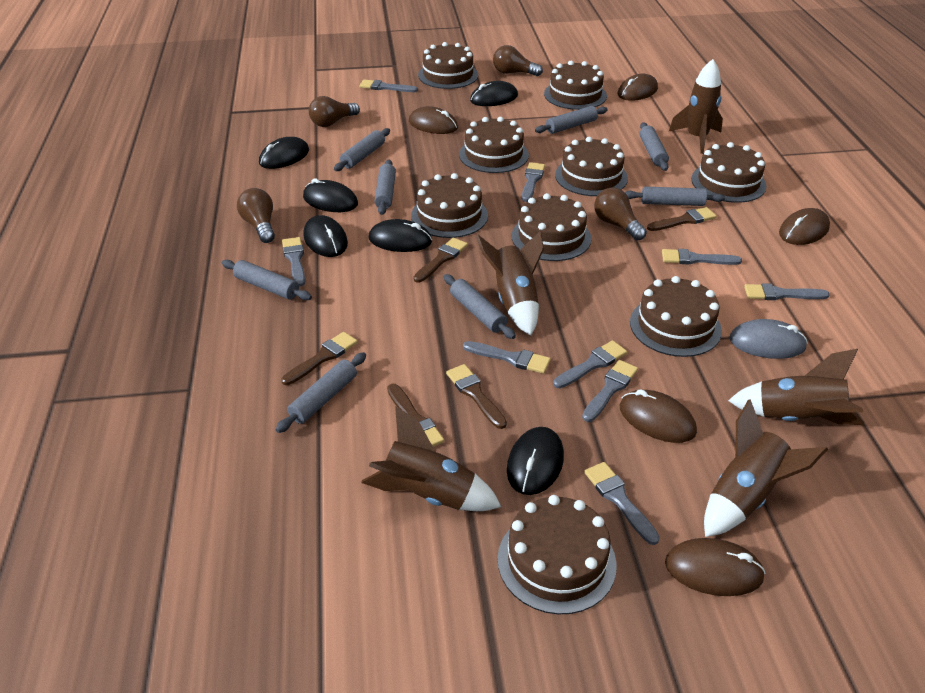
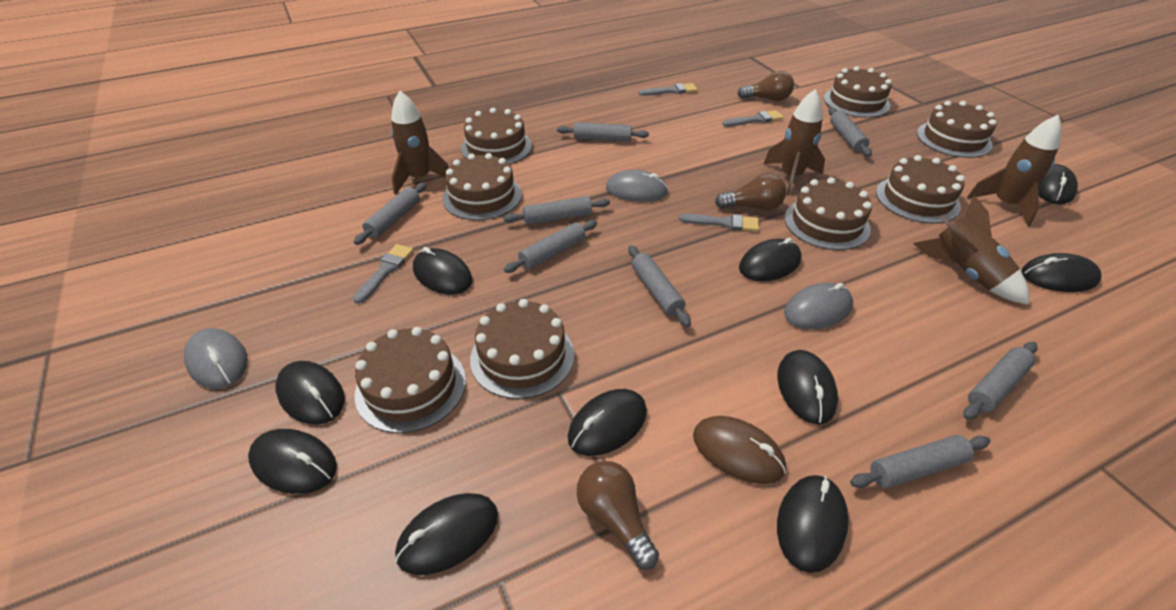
black mouse: 6 -> 10
brown brush: 5 -> 0
brown cake: 9 -> 8
brown light bulb: 4 -> 3
brown mouse: 5 -> 1
brown rocket: 5 -> 4
grey brush: 9 -> 4
grey mouse: 1 -> 3

